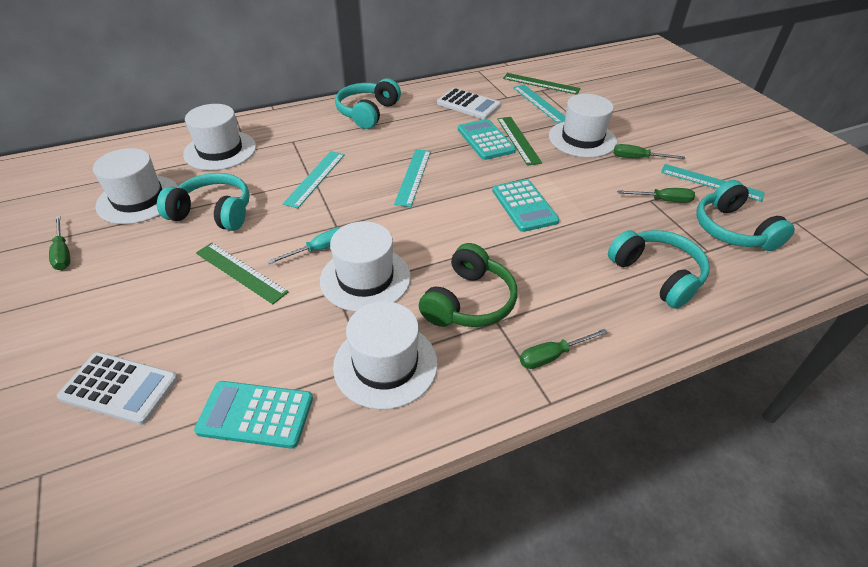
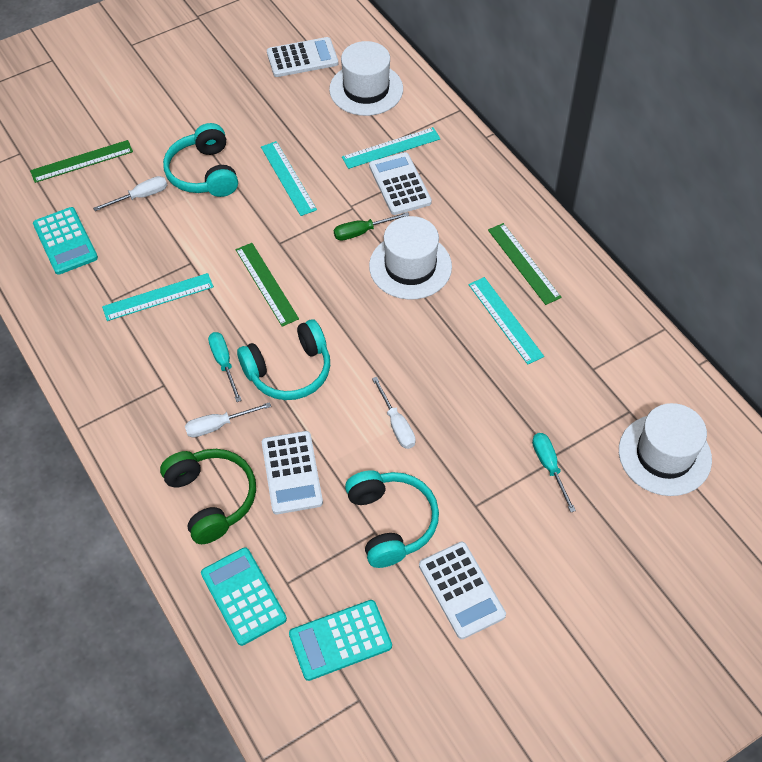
green screwdriver: 4 -> 1
turquoise headphones: 4 -> 3
turquoise screwdriver: 1 -> 2
white calculator: 2 -> 4
white hat: 5 -> 3
white screwdriver: 0 -> 3

